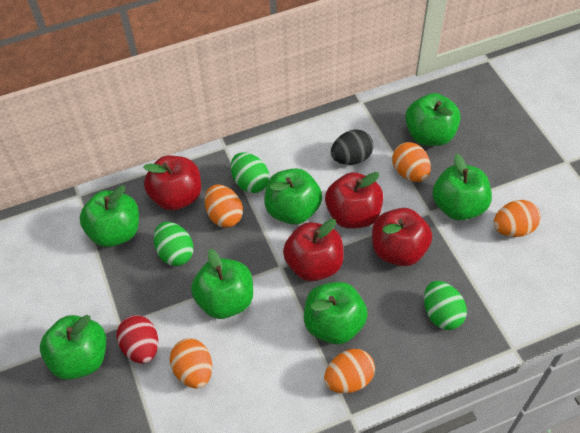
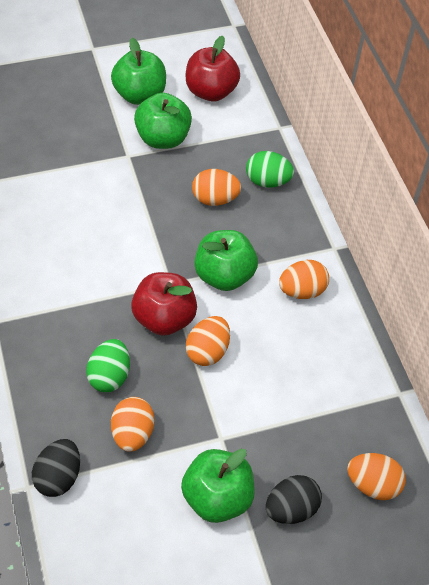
black egg: 1 -> 2
green apple: 7 -> 4
green egg: 3 -> 2
red apple: 4 -> 2
red egg: 1 -> 0

